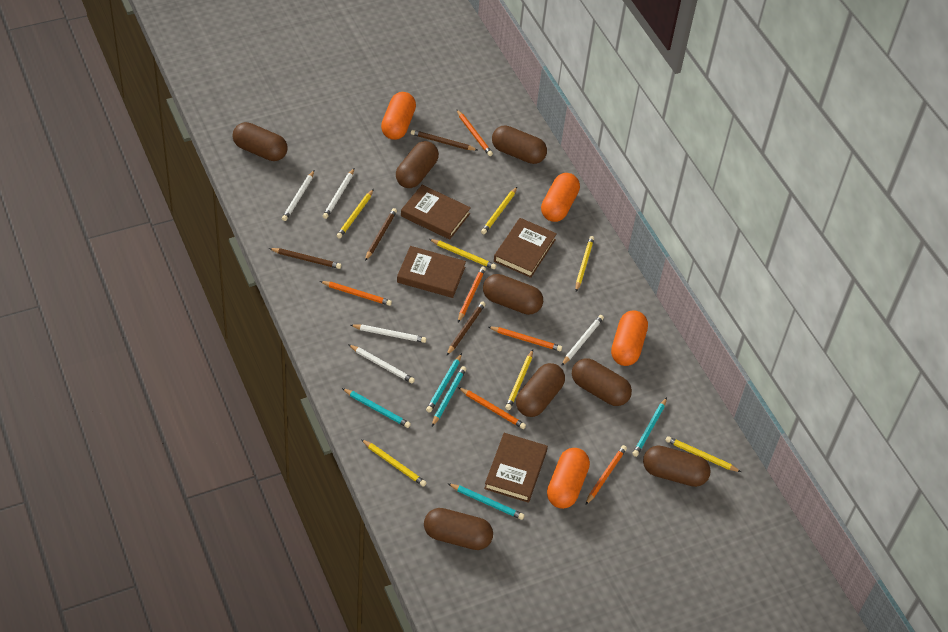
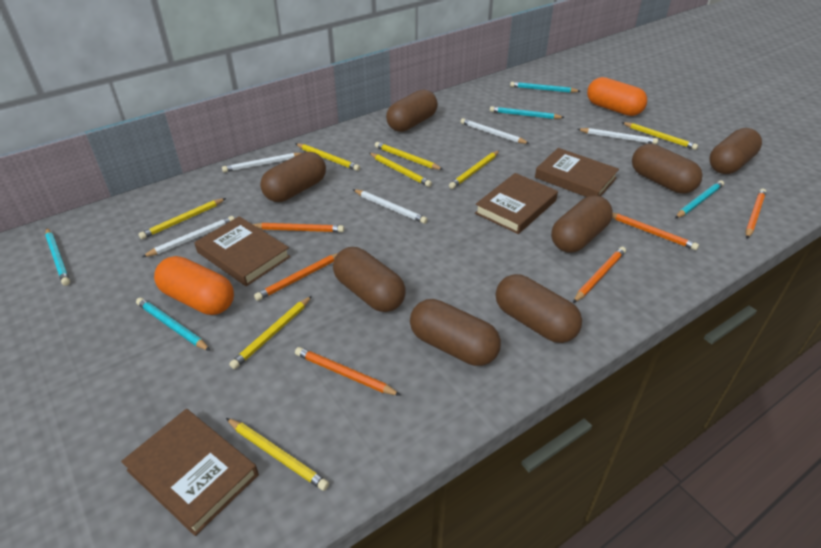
brown pencil: 4 -> 0
orange capsule: 4 -> 2
yellow pencil: 7 -> 8

